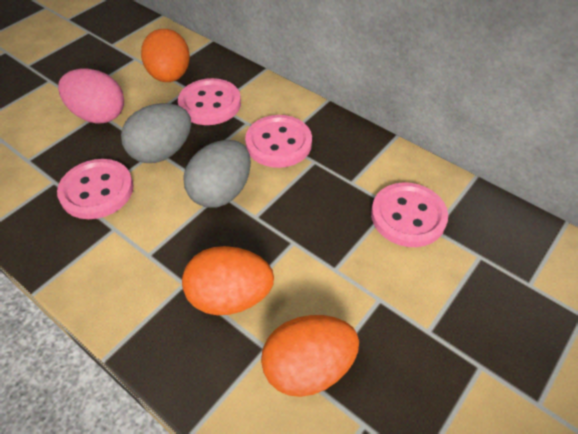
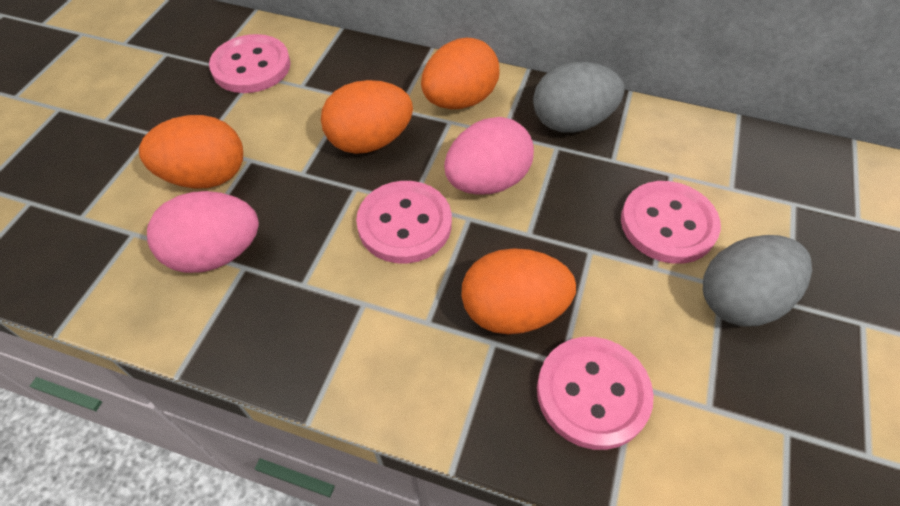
orange egg: 3 -> 4
pink egg: 1 -> 2

